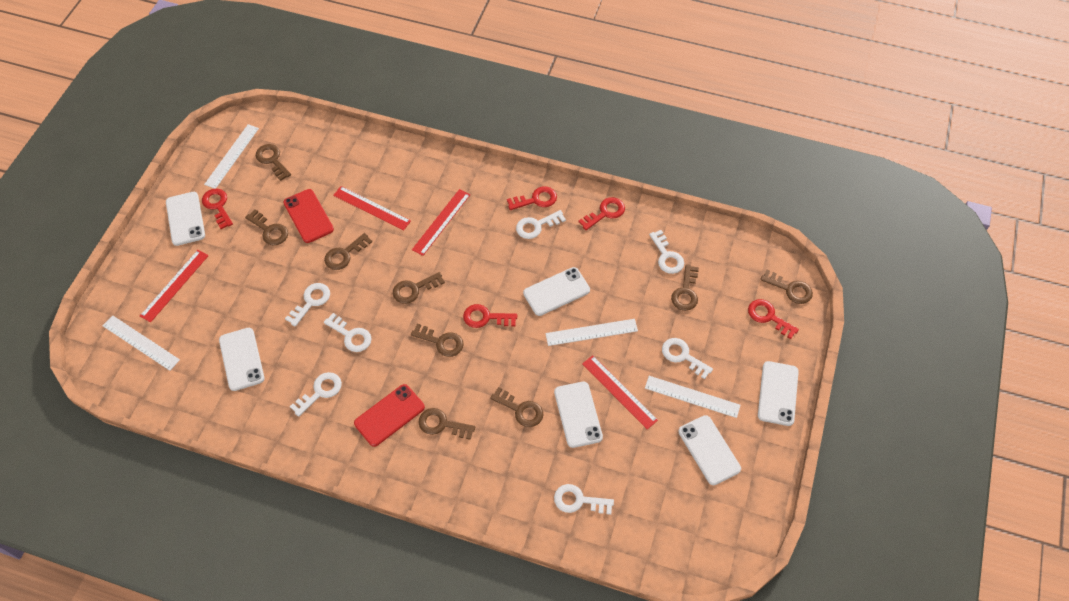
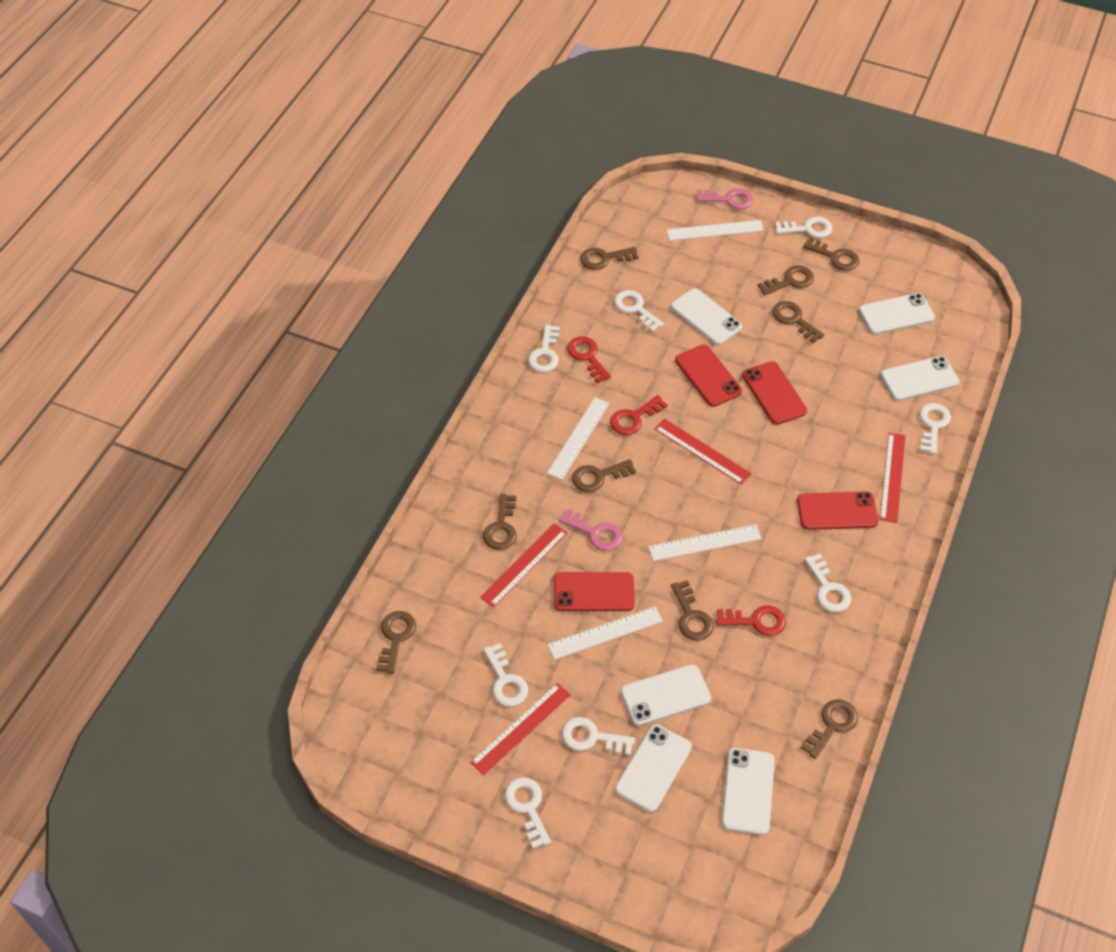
pink key: 0 -> 2
red key: 5 -> 3
red phone: 2 -> 4
white key: 7 -> 8

